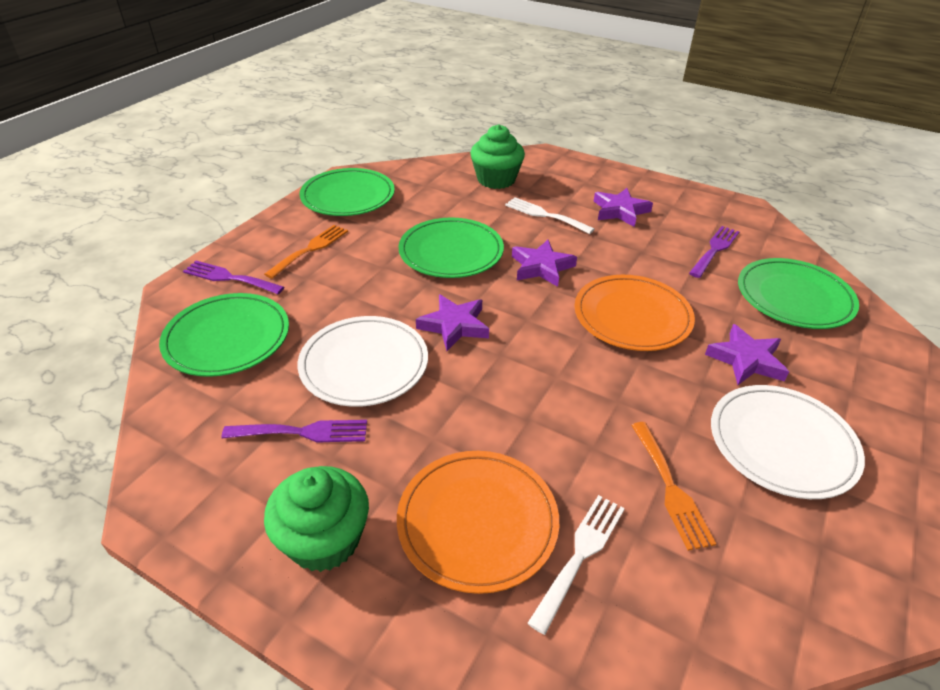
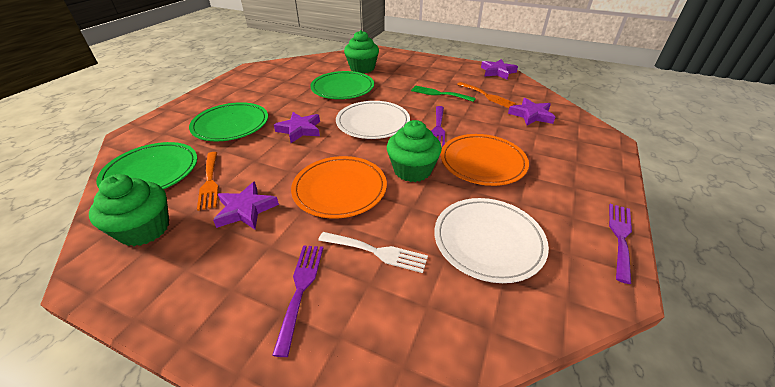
green cupcake: 2 -> 3
green fork: 0 -> 1
green plate: 4 -> 3
white fork: 2 -> 1

